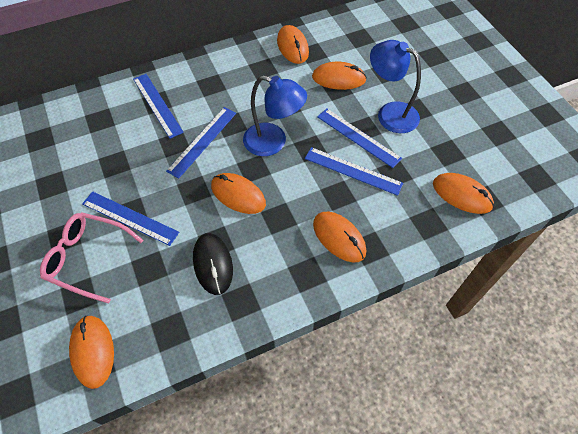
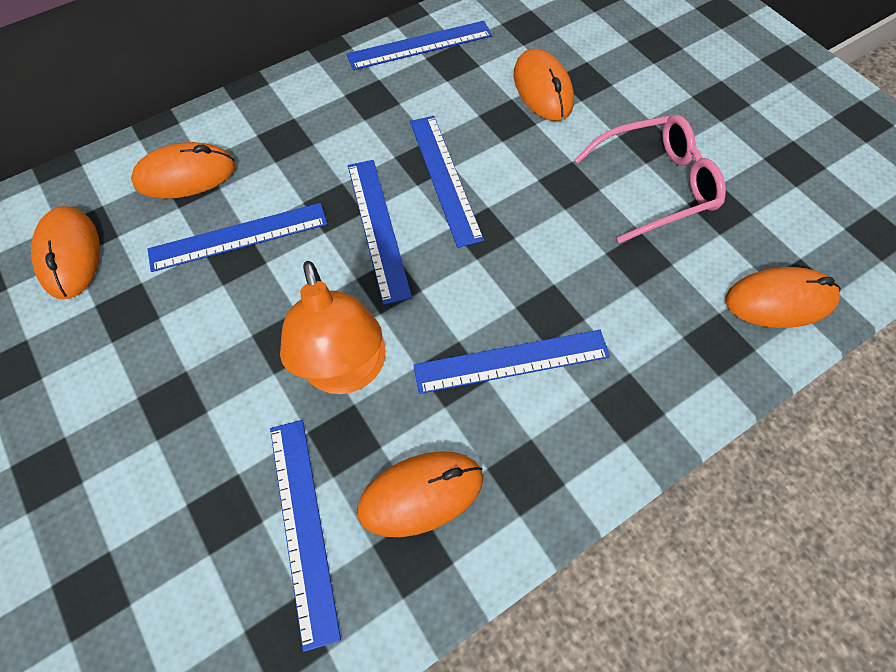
black mouse: 1 -> 0
blue lamp: 2 -> 0
blue ruler: 5 -> 6
orange lamp: 0 -> 1
orange mouse: 6 -> 5

